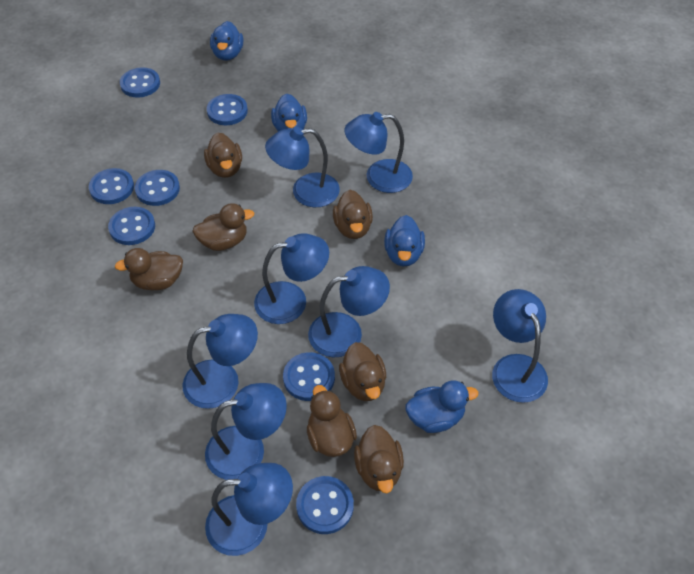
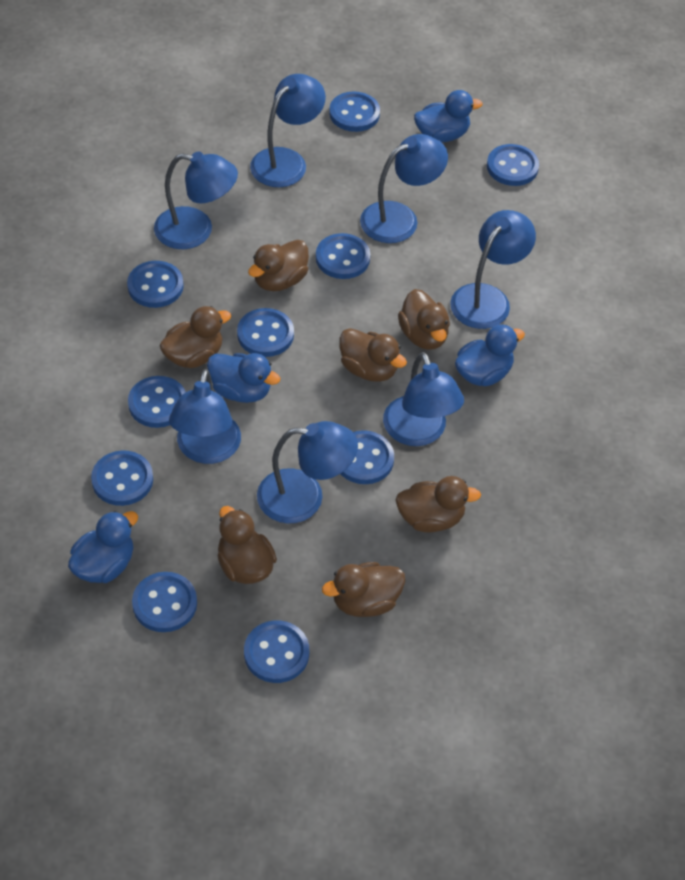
blue button: 7 -> 10
blue lamp: 8 -> 7

